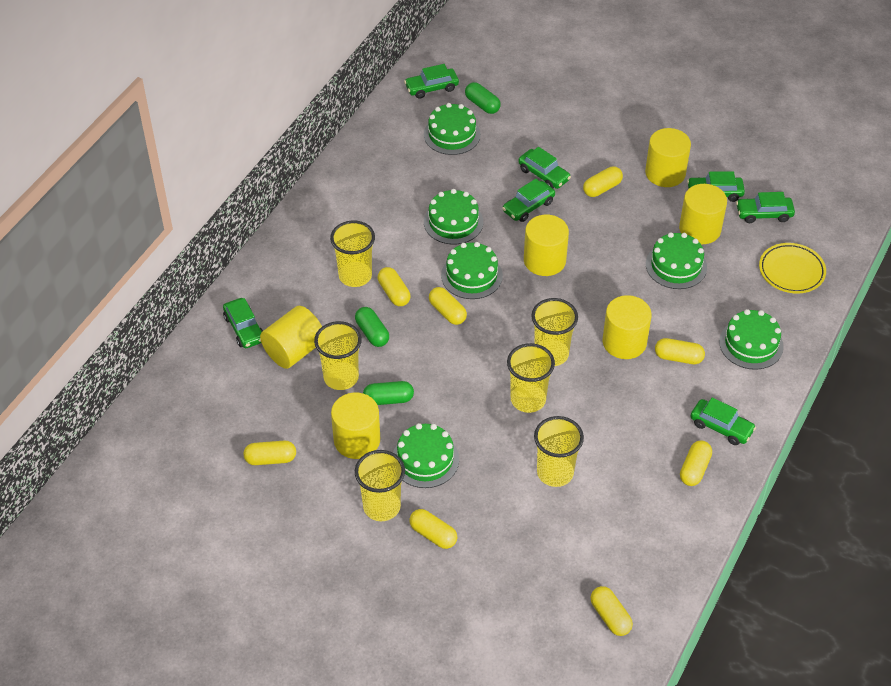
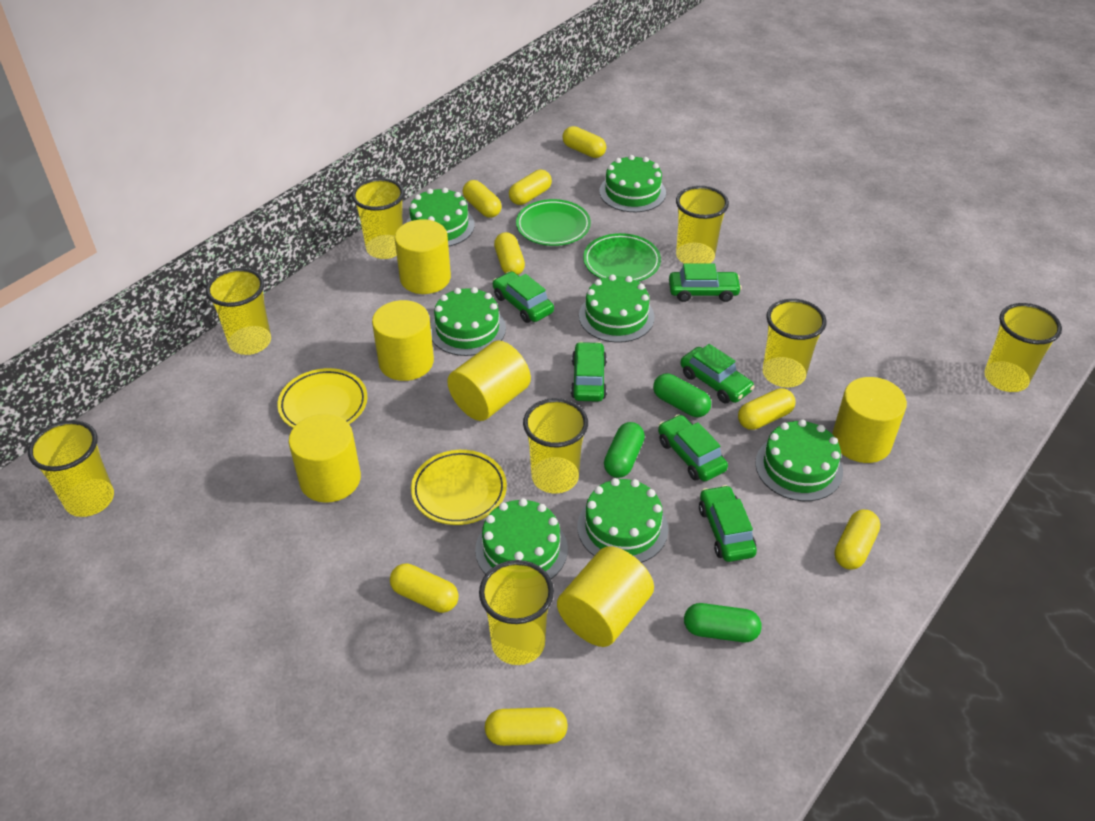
green cake: 6 -> 7
green car: 7 -> 6
green plate: 0 -> 2
yellow cup: 6 -> 8
yellow plate: 1 -> 2

